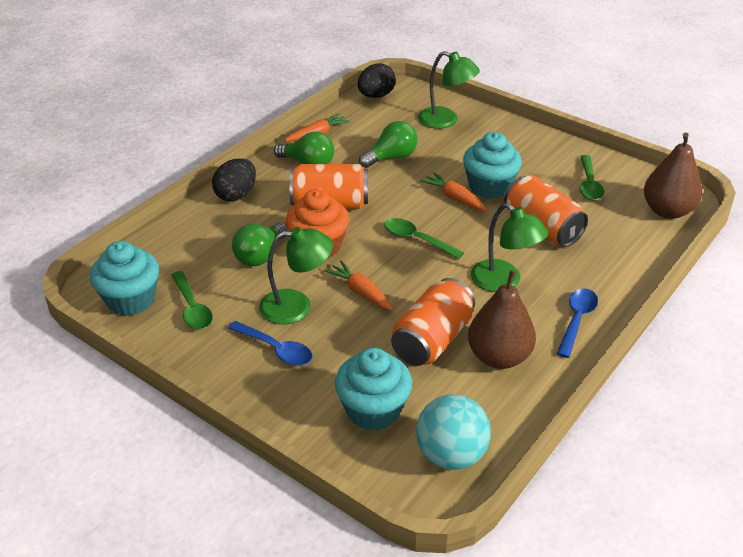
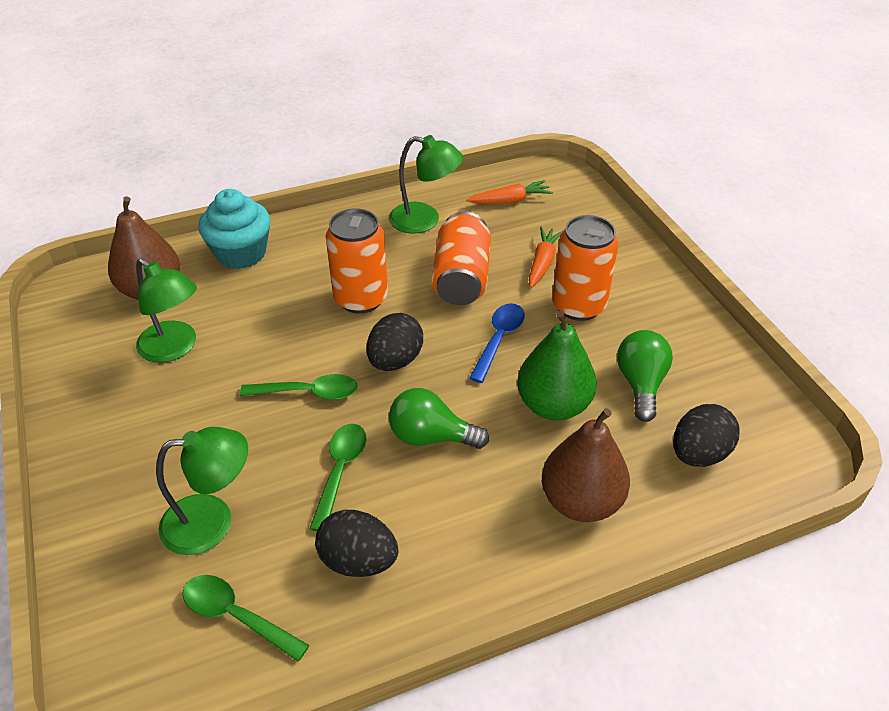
black egg: 2 -> 3
blue spoon: 2 -> 1
green light bulb: 3 -> 2
green pear: 0 -> 1
orange carrot: 3 -> 2
orange cupcake: 1 -> 0
turquoise ball: 1 -> 0
turquoise cupcake: 3 -> 1

